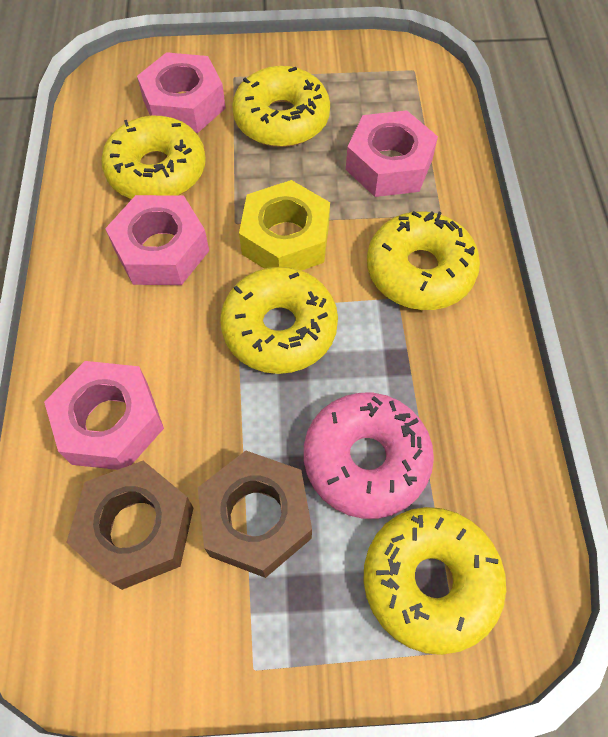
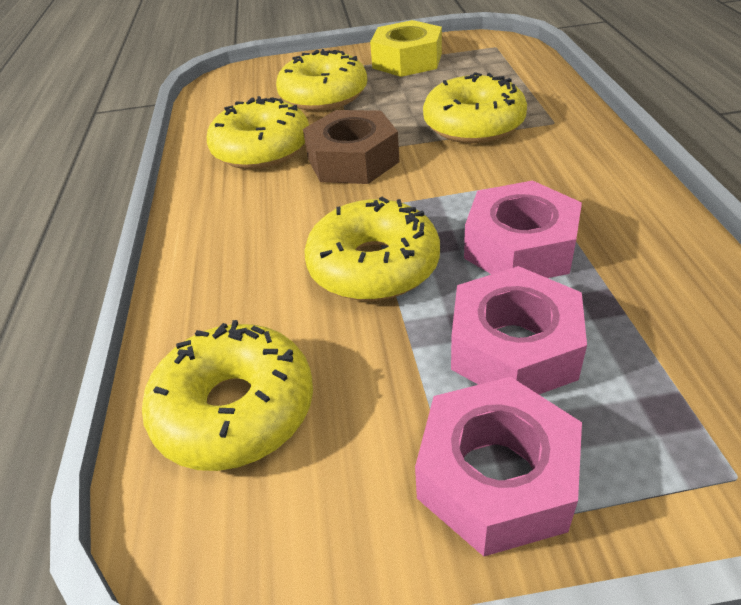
brown nut: 2 -> 1
pink donut: 1 -> 0
pink nut: 4 -> 3

